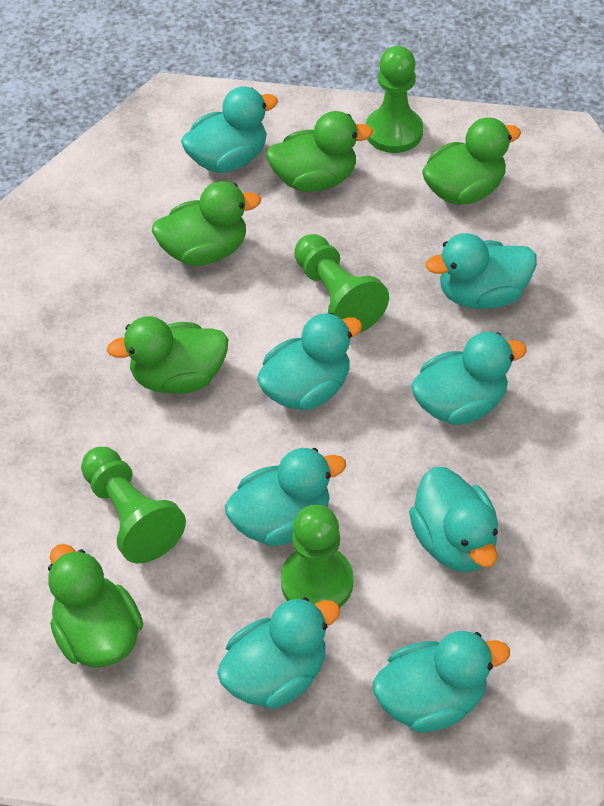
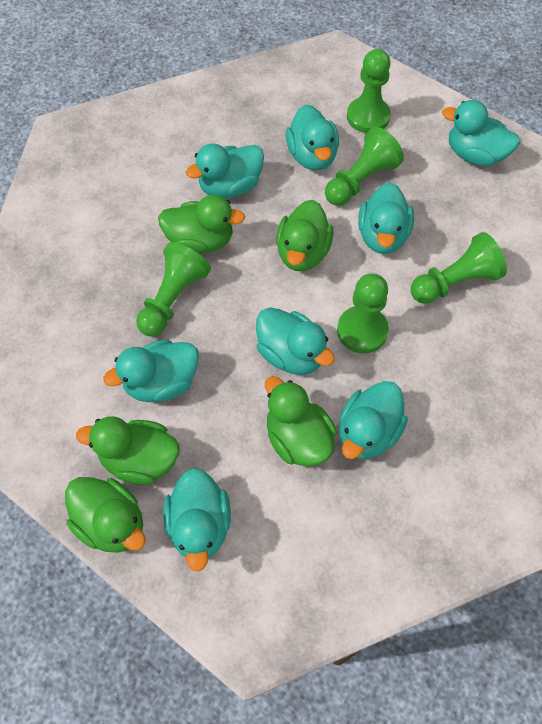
green pawn: 4 -> 5

